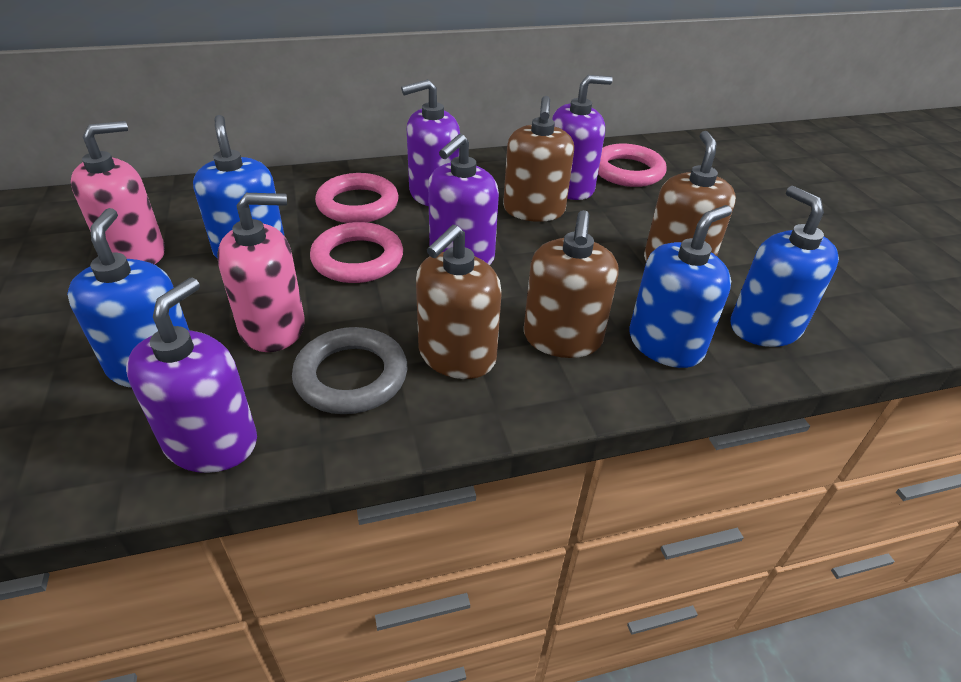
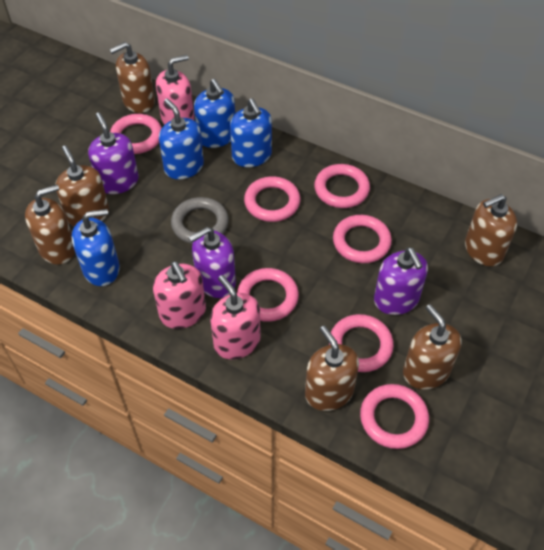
brown soap dispenser: 4 -> 6
pink ring: 3 -> 7
pink soap dispenser: 2 -> 3
purple soap dispenser: 4 -> 3

